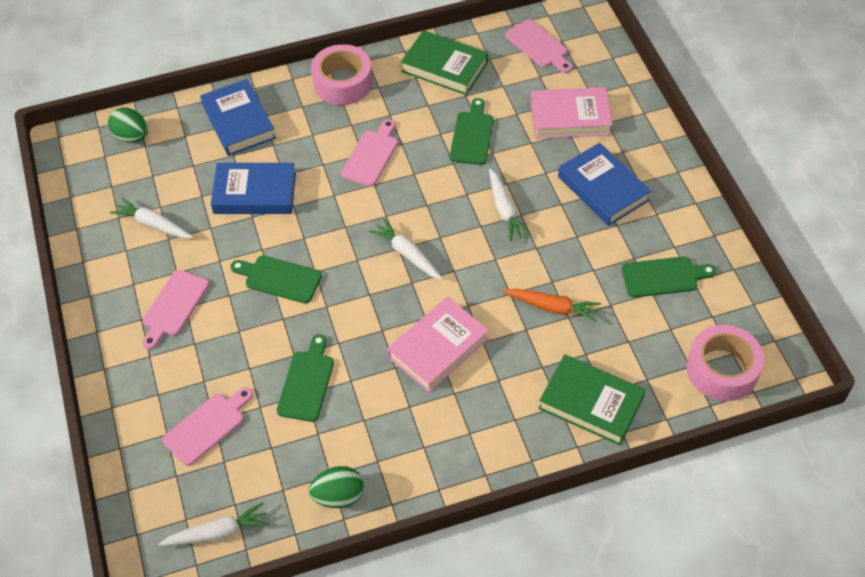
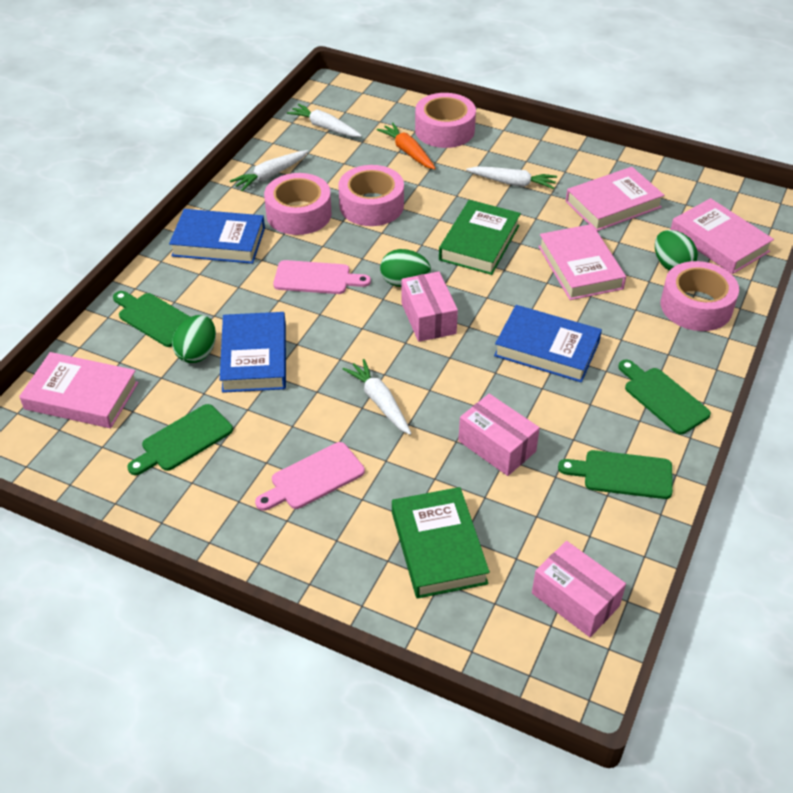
green egg: 2 -> 3
pink book: 2 -> 4
pink box: 0 -> 3
pink cutting board: 4 -> 2
pink tape: 2 -> 4

